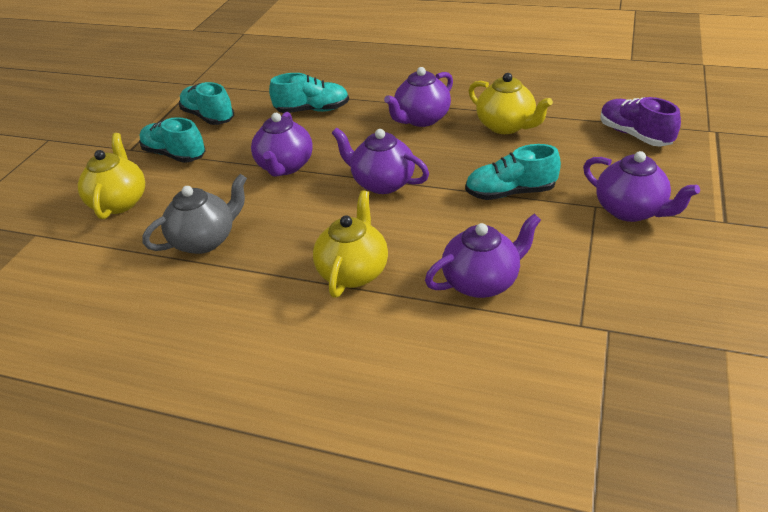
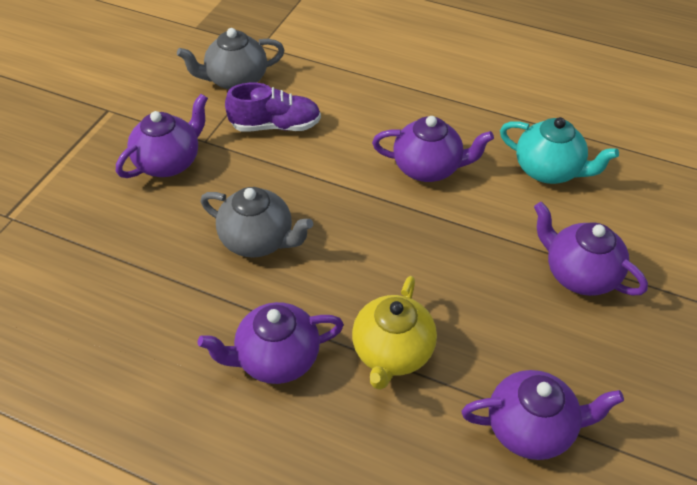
grey teapot: 1 -> 2
turquoise shoe: 4 -> 0
turquoise teapot: 0 -> 1
yellow teapot: 3 -> 1

